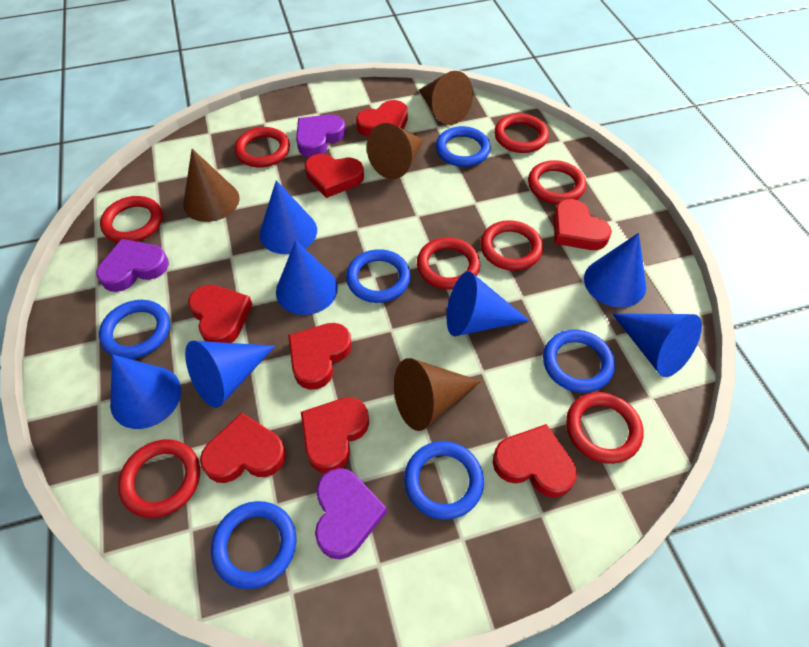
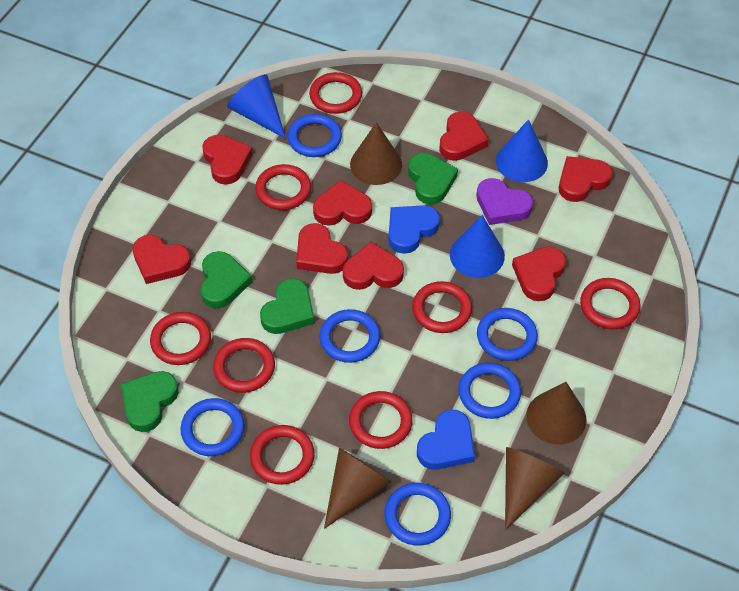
blue cone: 7 -> 3
blue heart: 0 -> 2
green heart: 0 -> 4
purple heart: 3 -> 1

